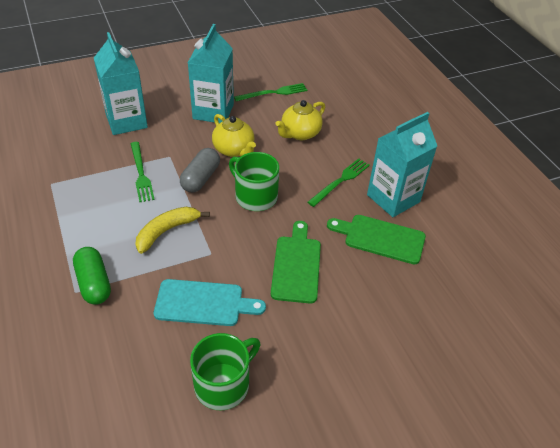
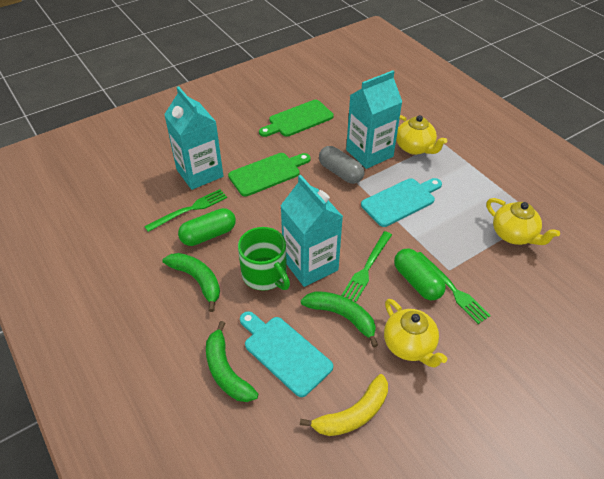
green banana: 0 -> 3
green capsule: 1 -> 2
green mug: 2 -> 1
turquoise cutting board: 1 -> 2
yellow teapot: 2 -> 3

